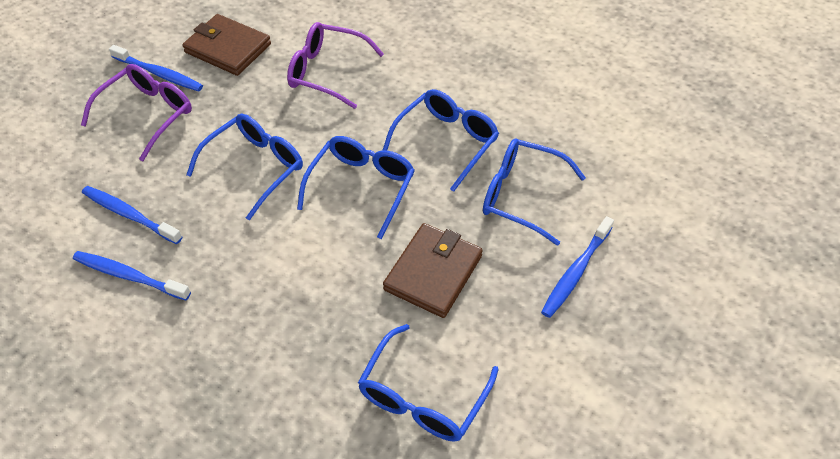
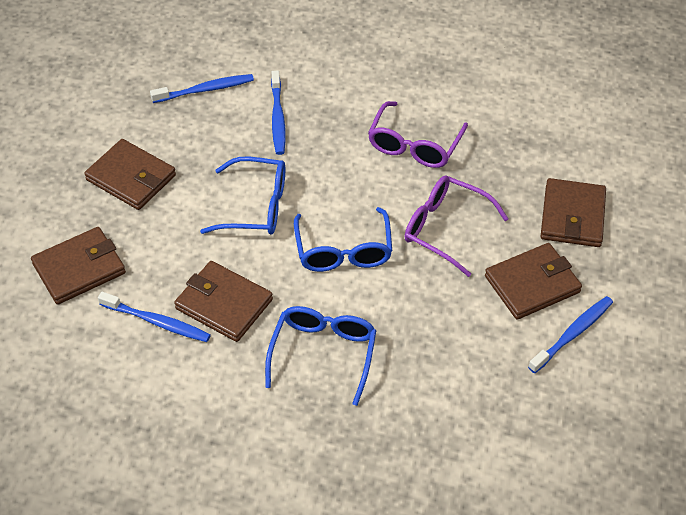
blue glasses: 5 -> 3
brown wallet: 2 -> 5

